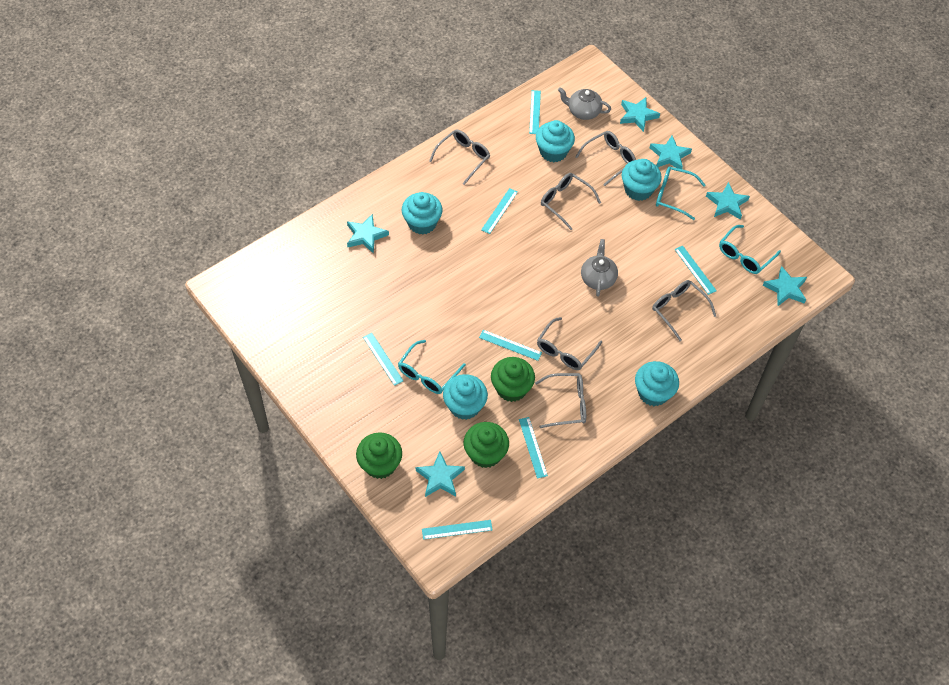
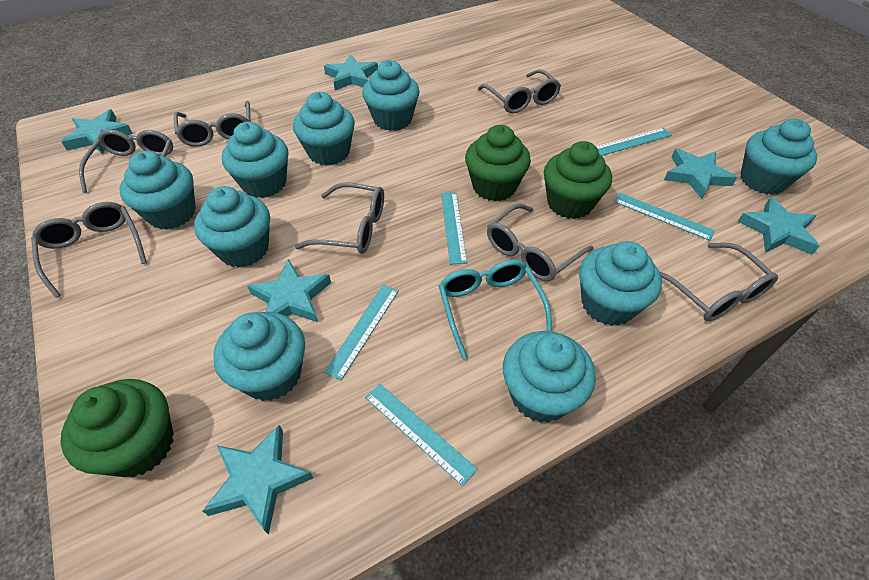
grey glasses: 6 -> 7
grey teapot: 2 -> 0
turquoise cupcake: 5 -> 9
turquoise glasses: 3 -> 1
turquoise ruler: 7 -> 5

